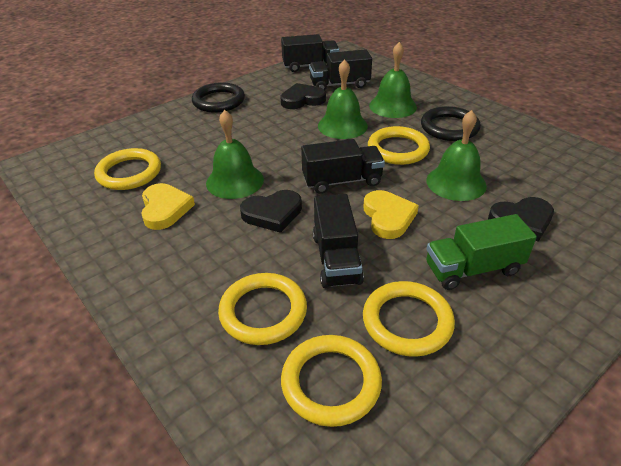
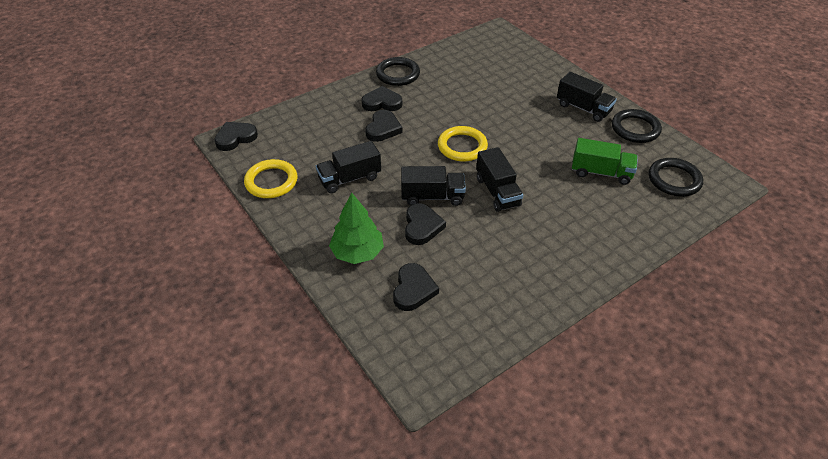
black heart: 3 -> 5
black ring: 2 -> 3
green bell: 4 -> 0
green tree: 0 -> 1
yellow heart: 2 -> 0
yellow ring: 5 -> 2

